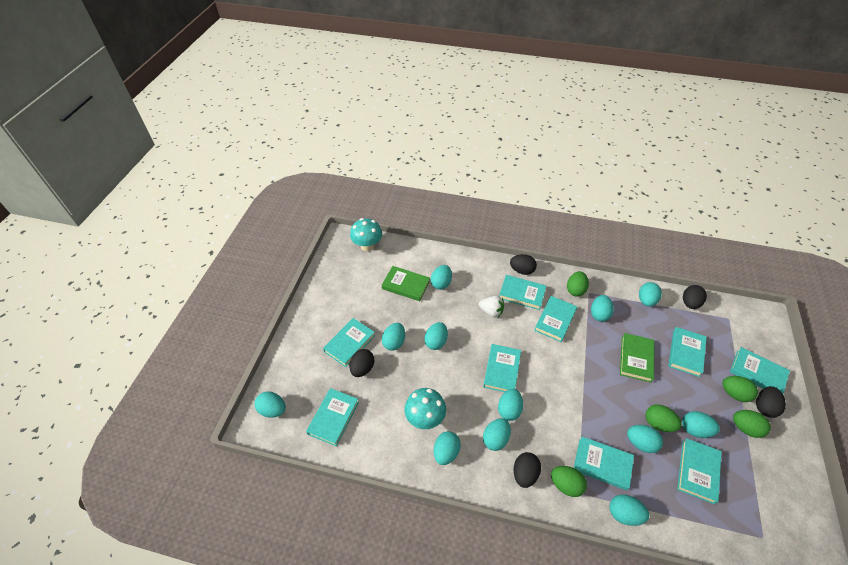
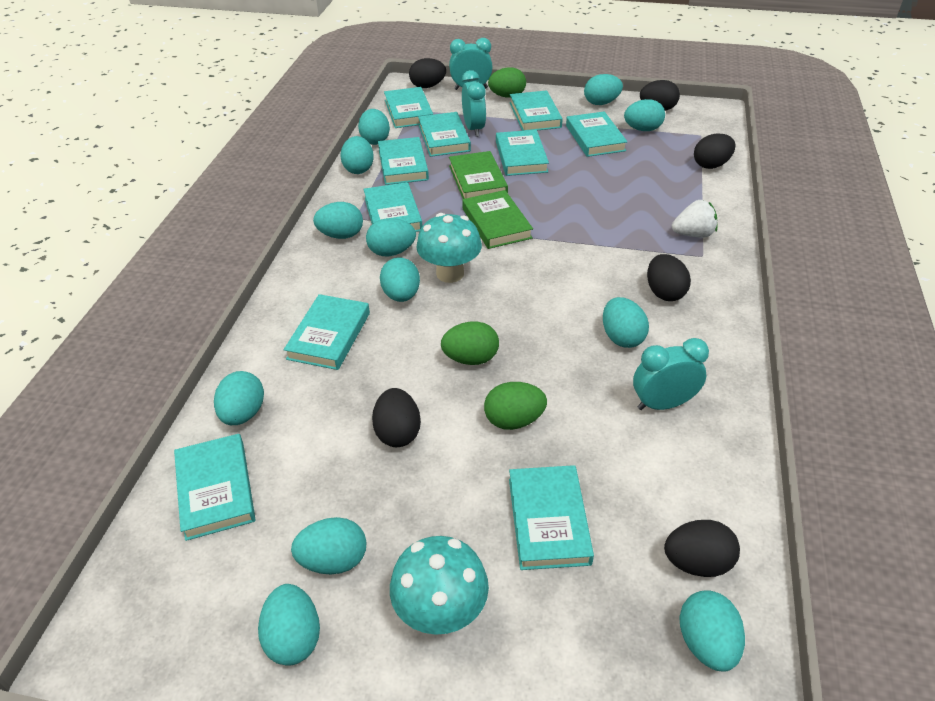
black egg: 5 -> 6
green egg: 5 -> 3
turquoise book: 9 -> 10
turquoise clock: 0 -> 3

